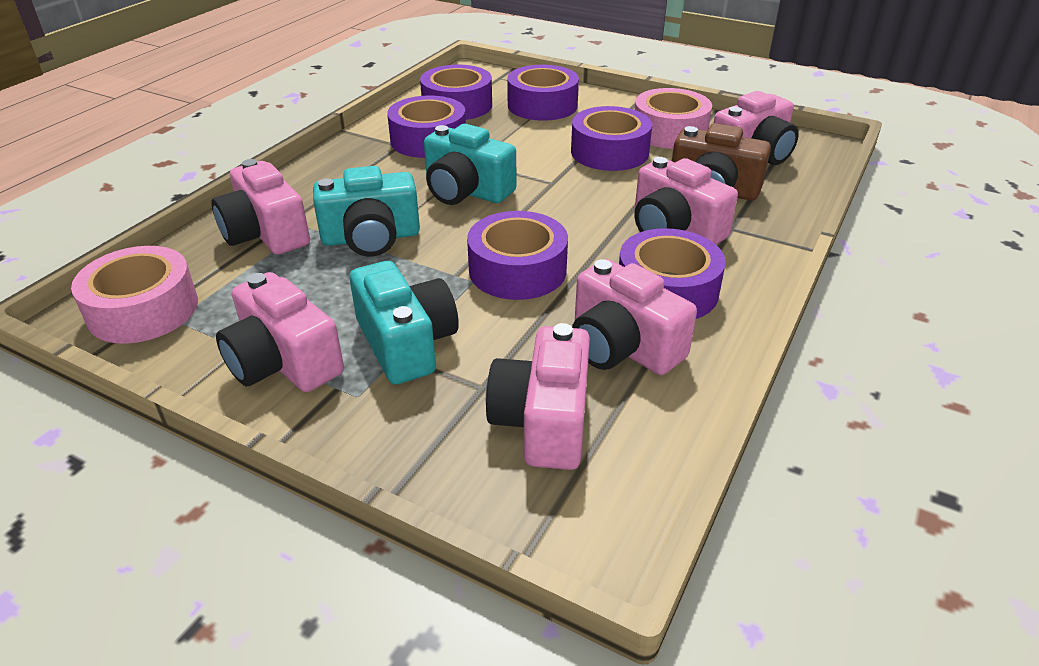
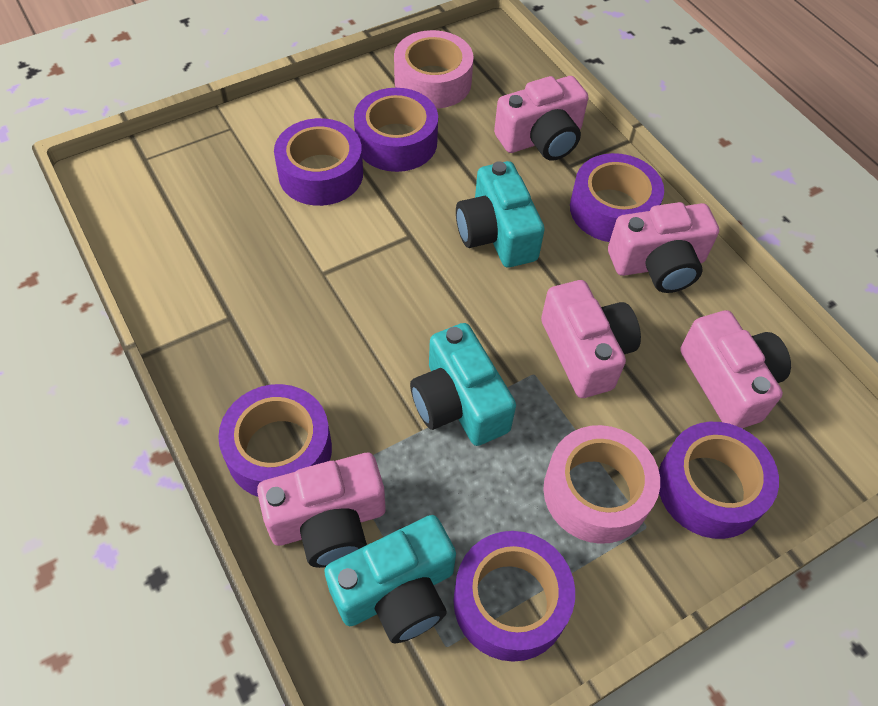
brown camera: 1 -> 0
pink camera: 6 -> 5

